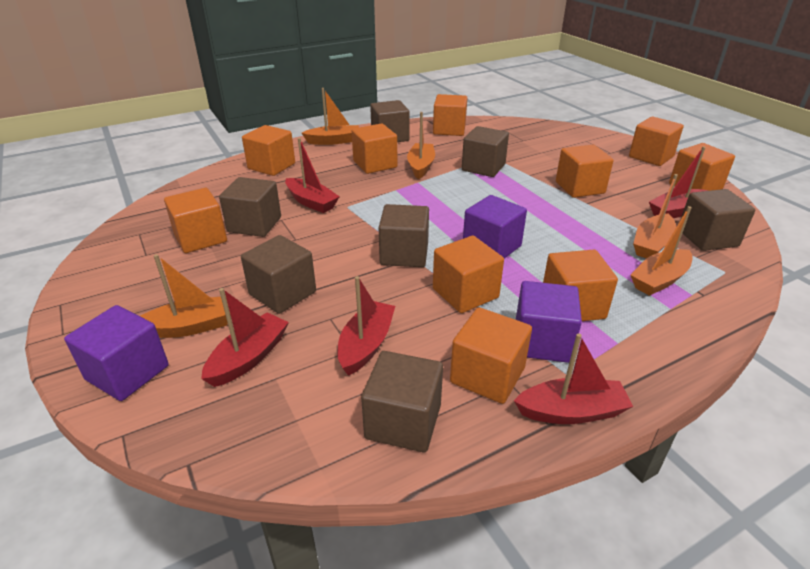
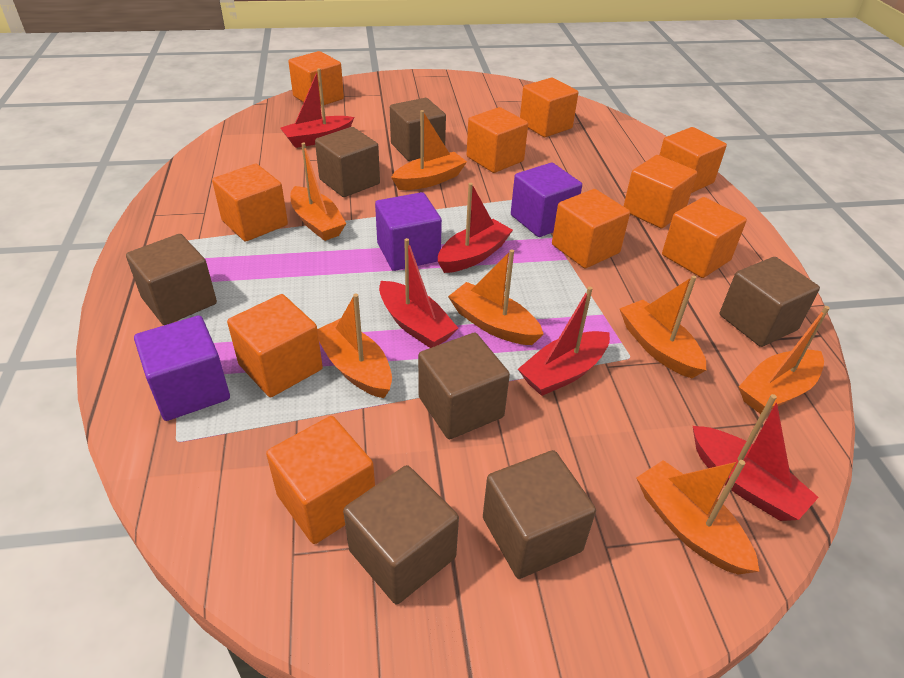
orange boat: 5 -> 7

